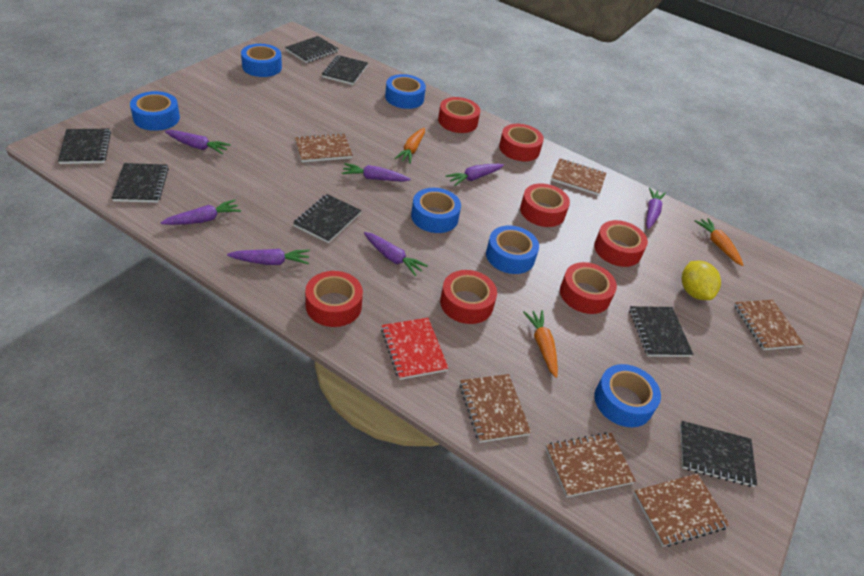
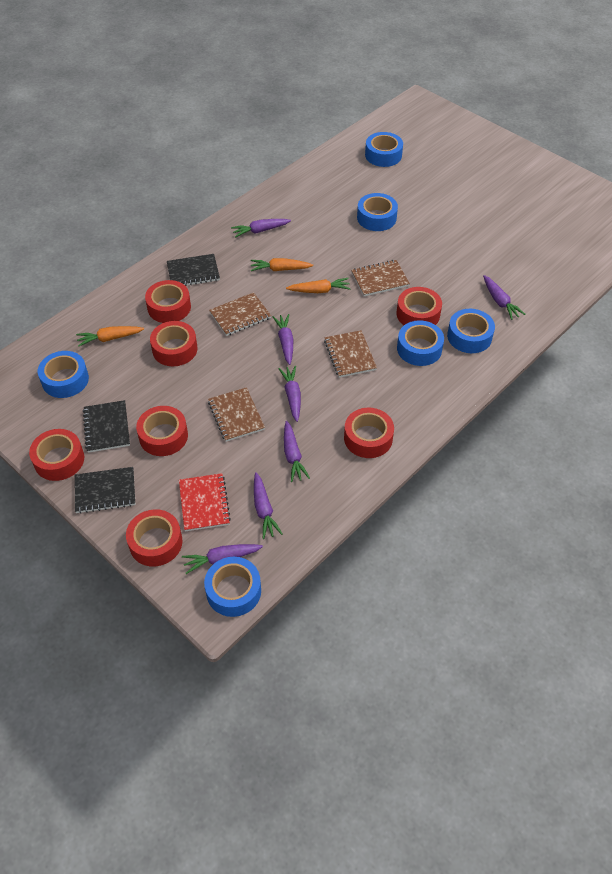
black notebook: 7 -> 3
brown notebook: 6 -> 4
yellow lemon: 1 -> 0

